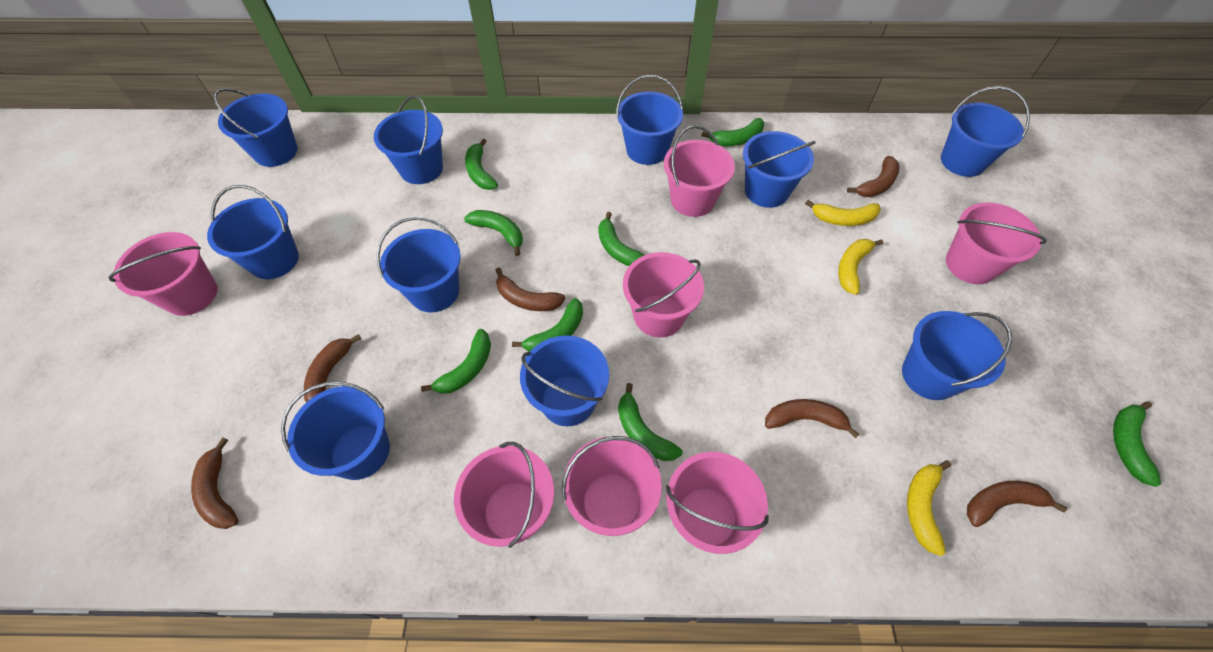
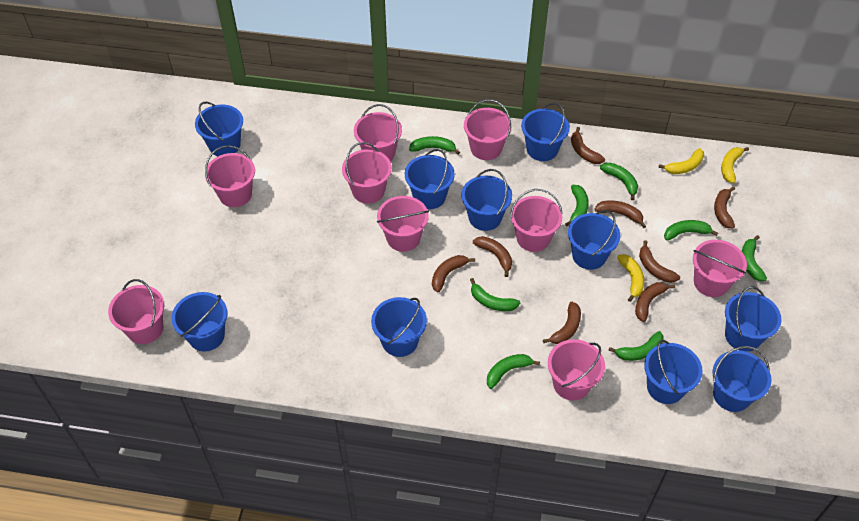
brown banana: 6 -> 8
pink bucket: 7 -> 9

